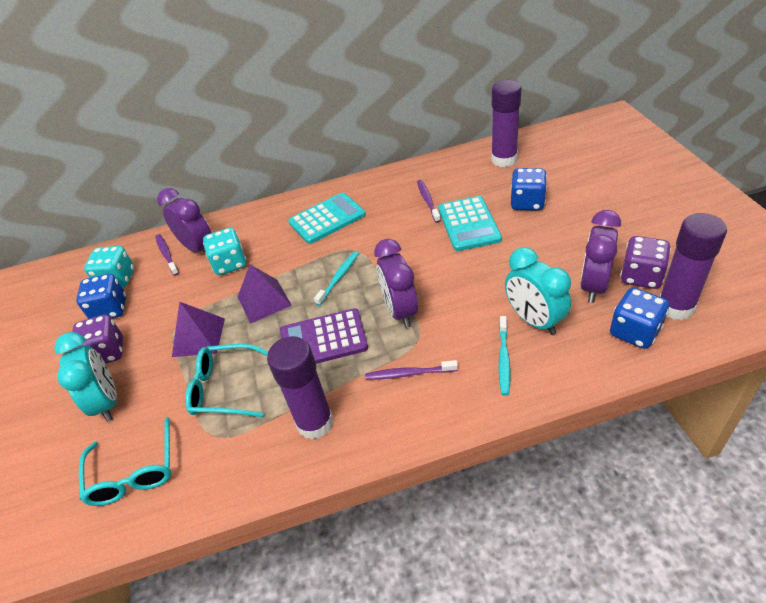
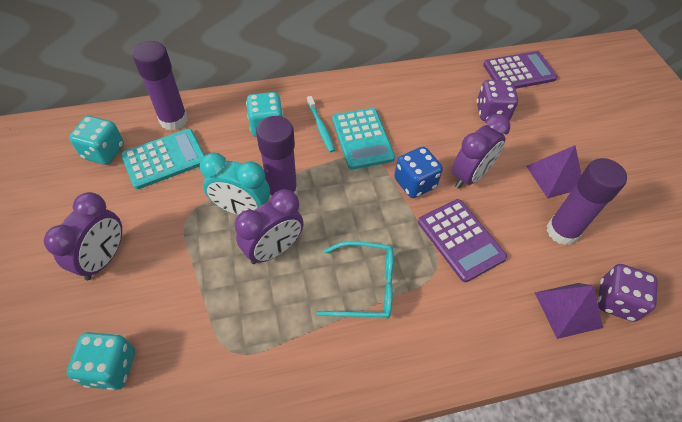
blue dice: 3 -> 1
purple calculator: 1 -> 2
purple toothbrush: 3 -> 0
turquoise clock: 2 -> 1
turquoise dice: 2 -> 3
turquoise glasses: 2 -> 1
turquoise toothbrush: 2 -> 1

